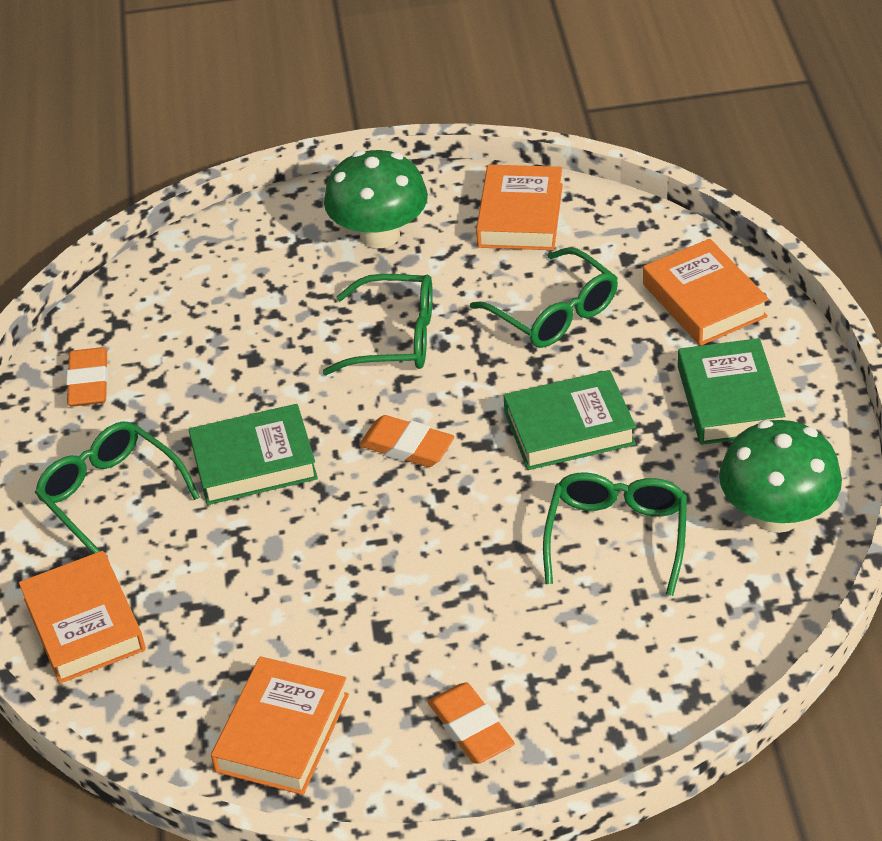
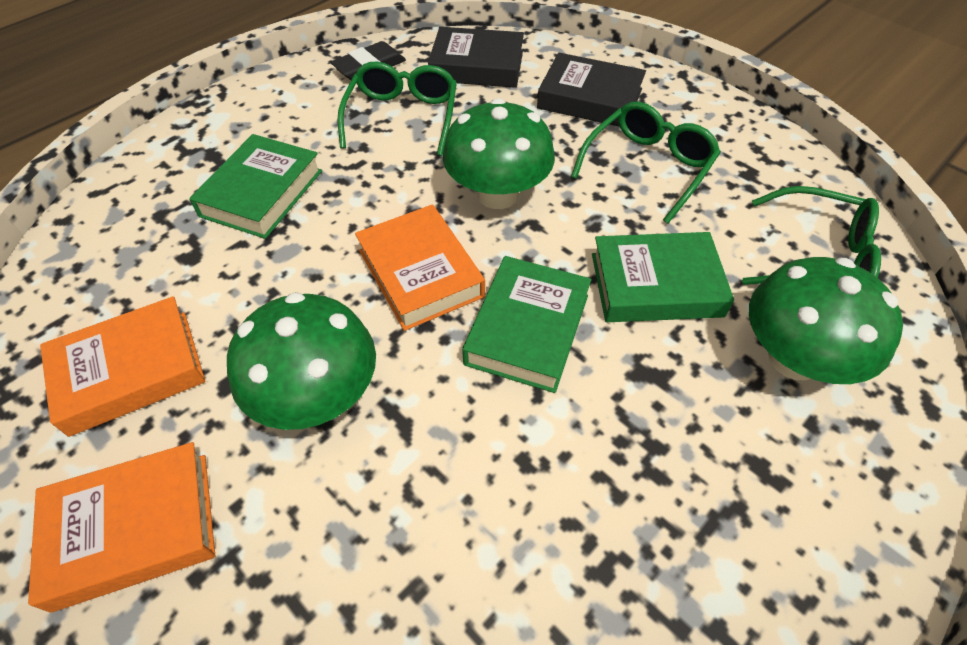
black book: 0 -> 2
black eraser: 0 -> 1
green glasses: 4 -> 3
green mushroom: 2 -> 3
orange book: 4 -> 3
orange eraser: 3 -> 0

